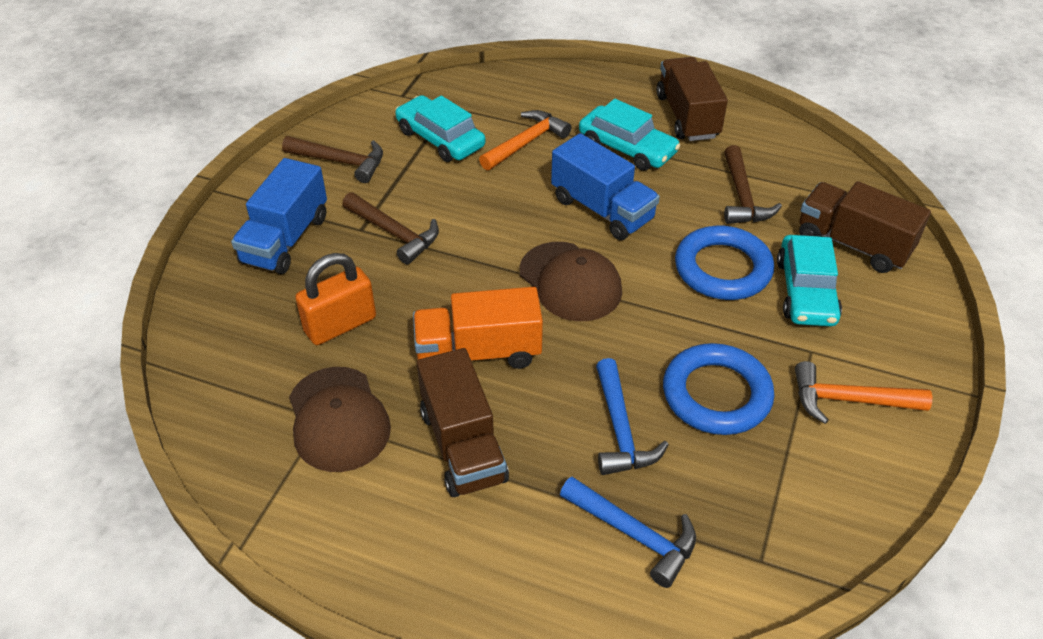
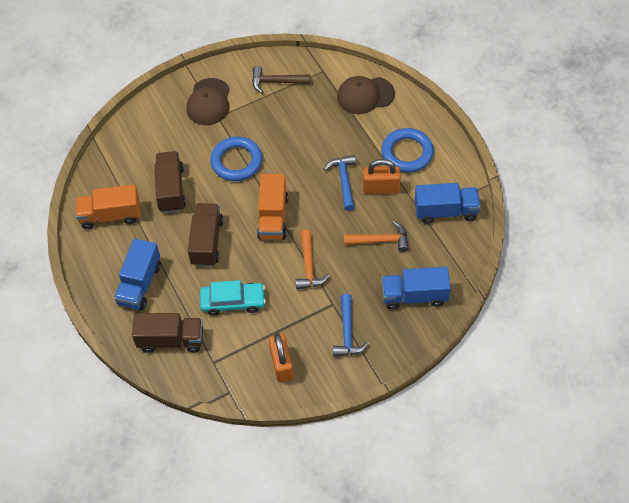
blue truck: 2 -> 3
brown hammer: 3 -> 1
orange padlock: 1 -> 2
orange truck: 1 -> 2
turquoise car: 3 -> 1

